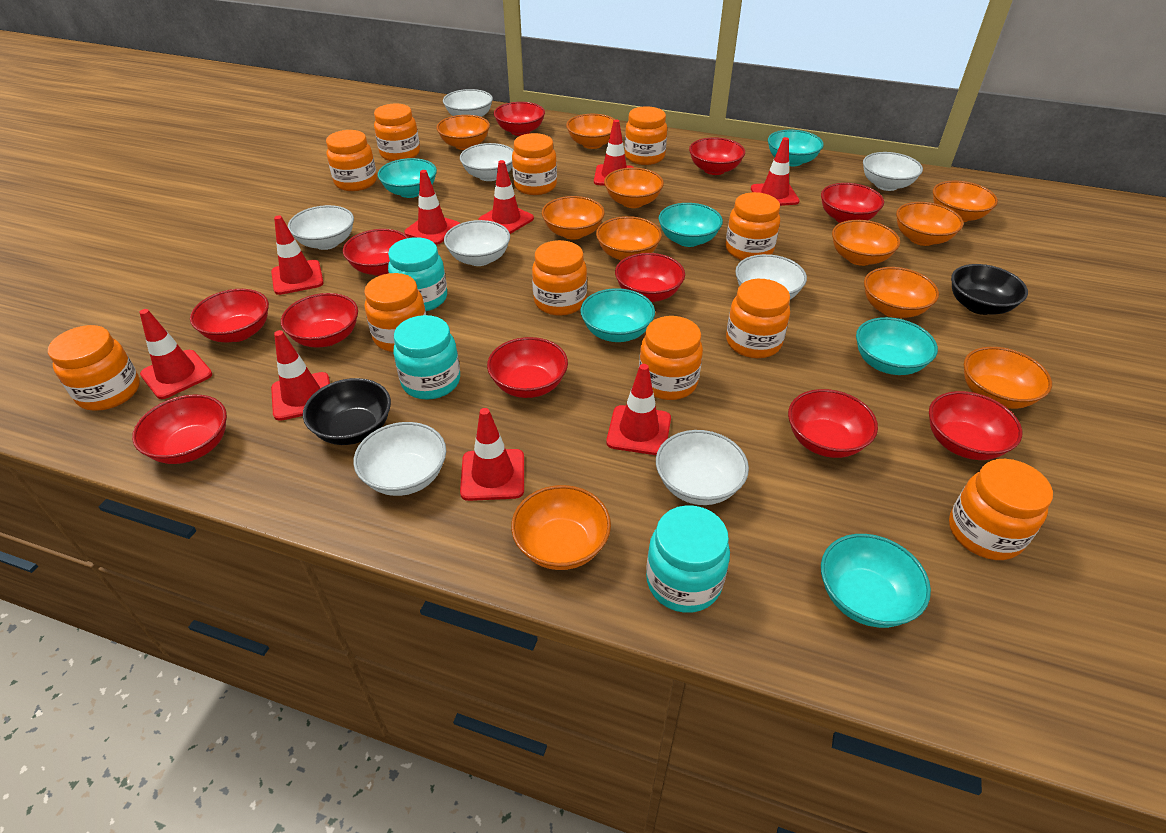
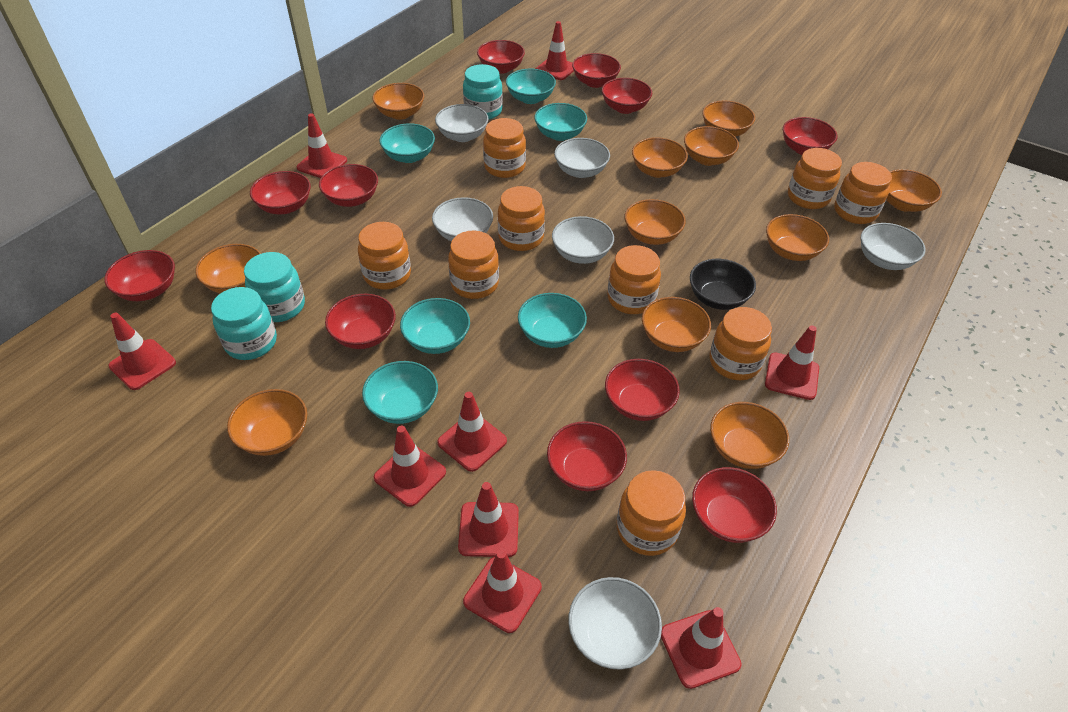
black bowl: 2 -> 1
orange jar: 11 -> 9
white bowl: 8 -> 6

